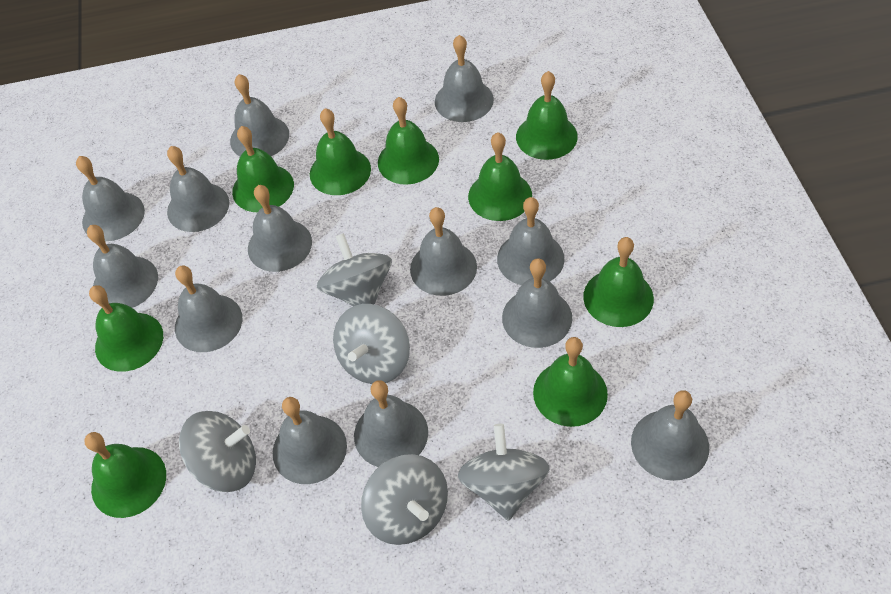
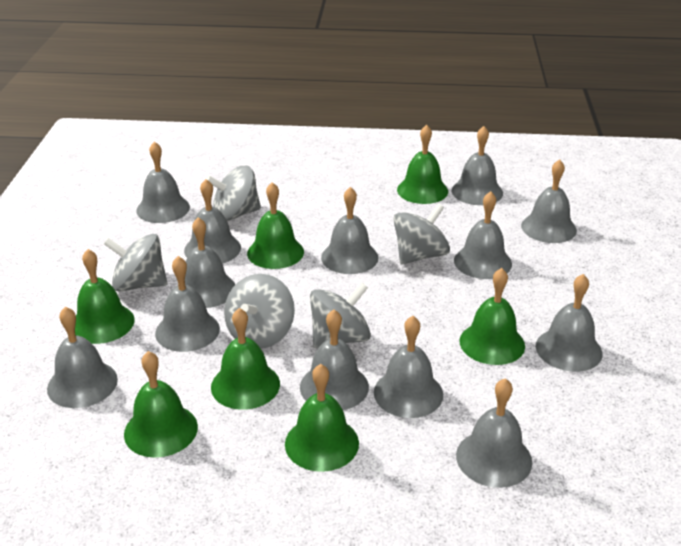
green bell: 9 -> 7

